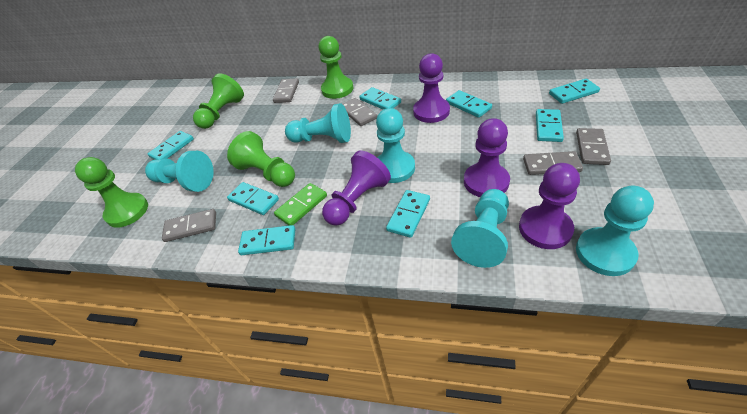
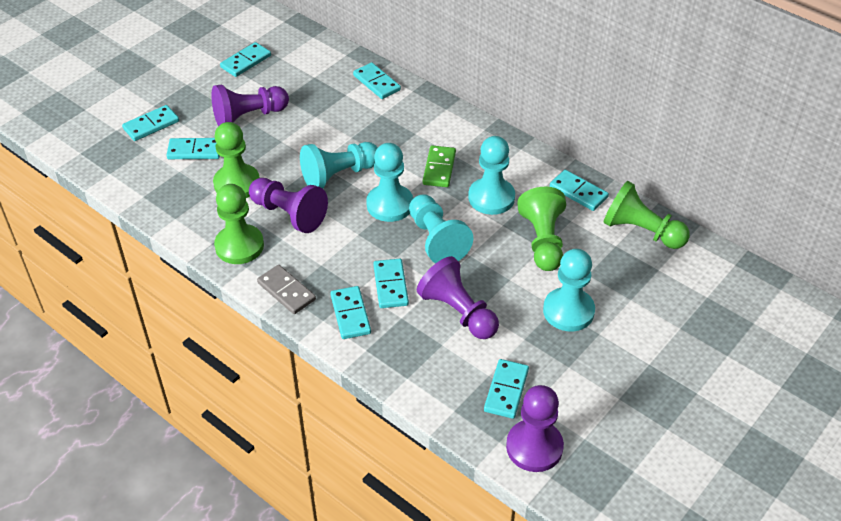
grey domino: 5 -> 1

